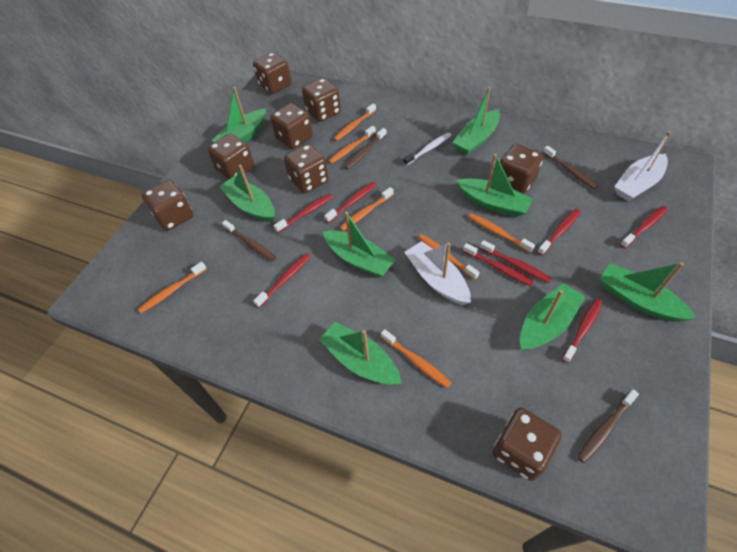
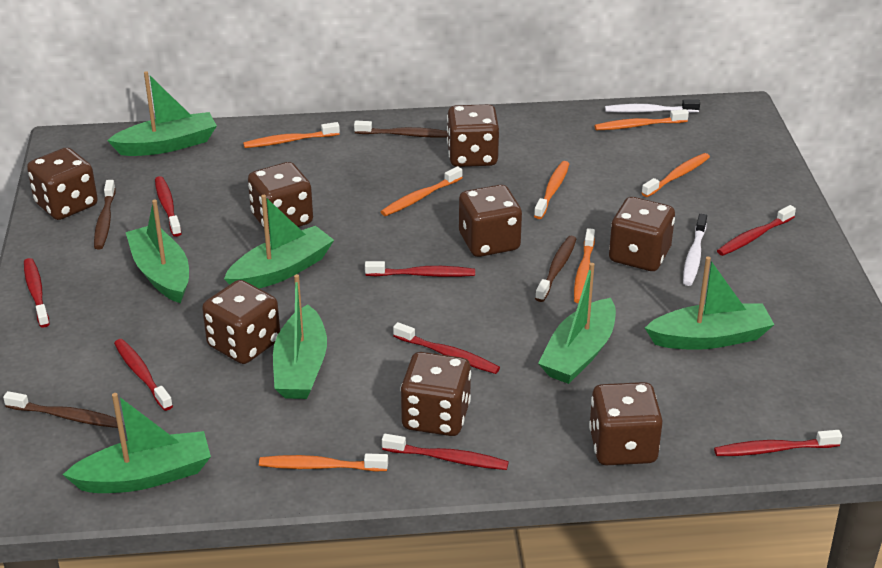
green boat: 8 -> 7
white boat: 2 -> 0
white toothbrush: 1 -> 2

